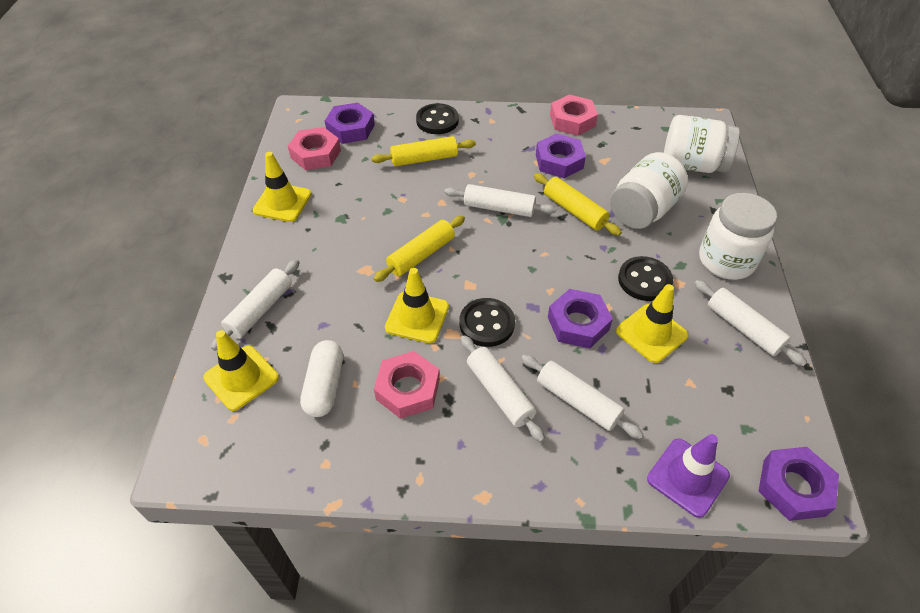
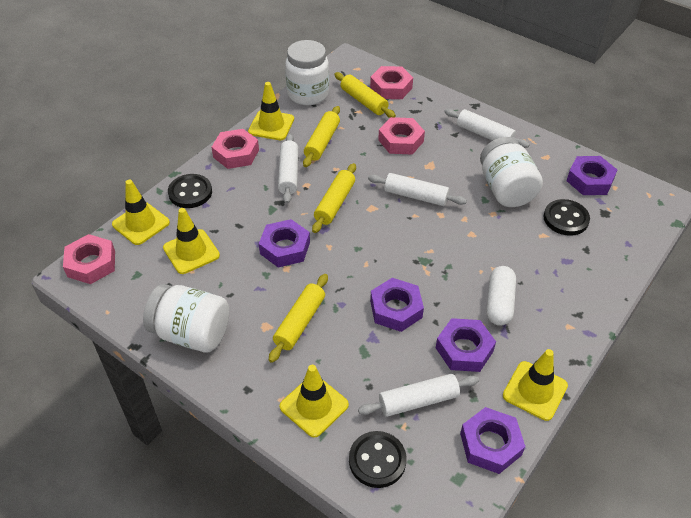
pink nut: 3 -> 4
purple nut: 4 -> 5
purple traffic cone: 1 -> 0
white rolling pin: 5 -> 4
yellow rolling pin: 3 -> 4
yellow traffic cone: 4 -> 5

